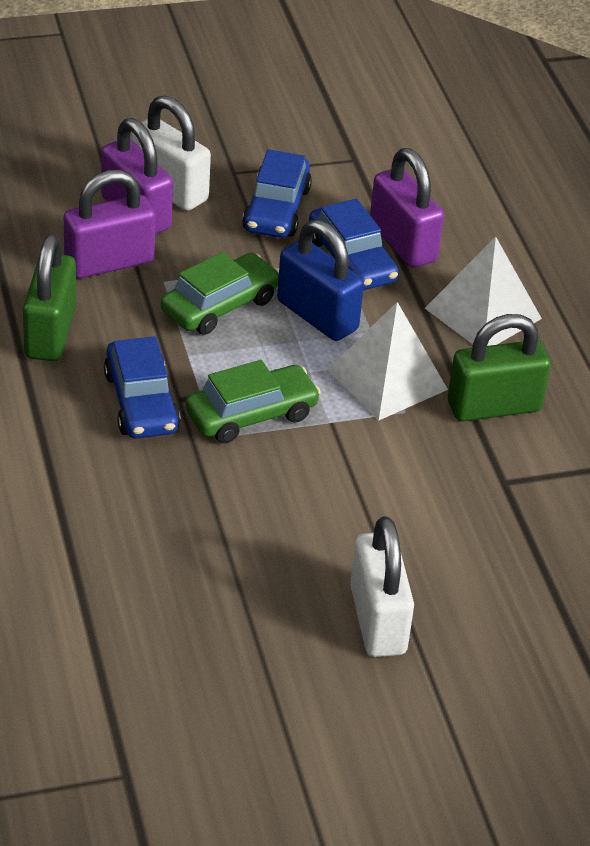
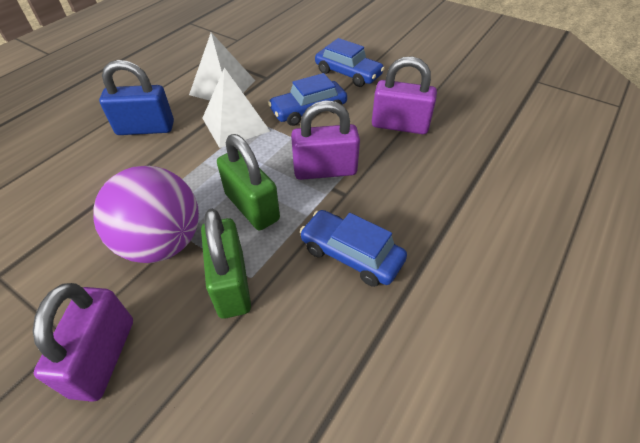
green car: 2 -> 0
purple ball: 0 -> 1
white padlock: 2 -> 0

